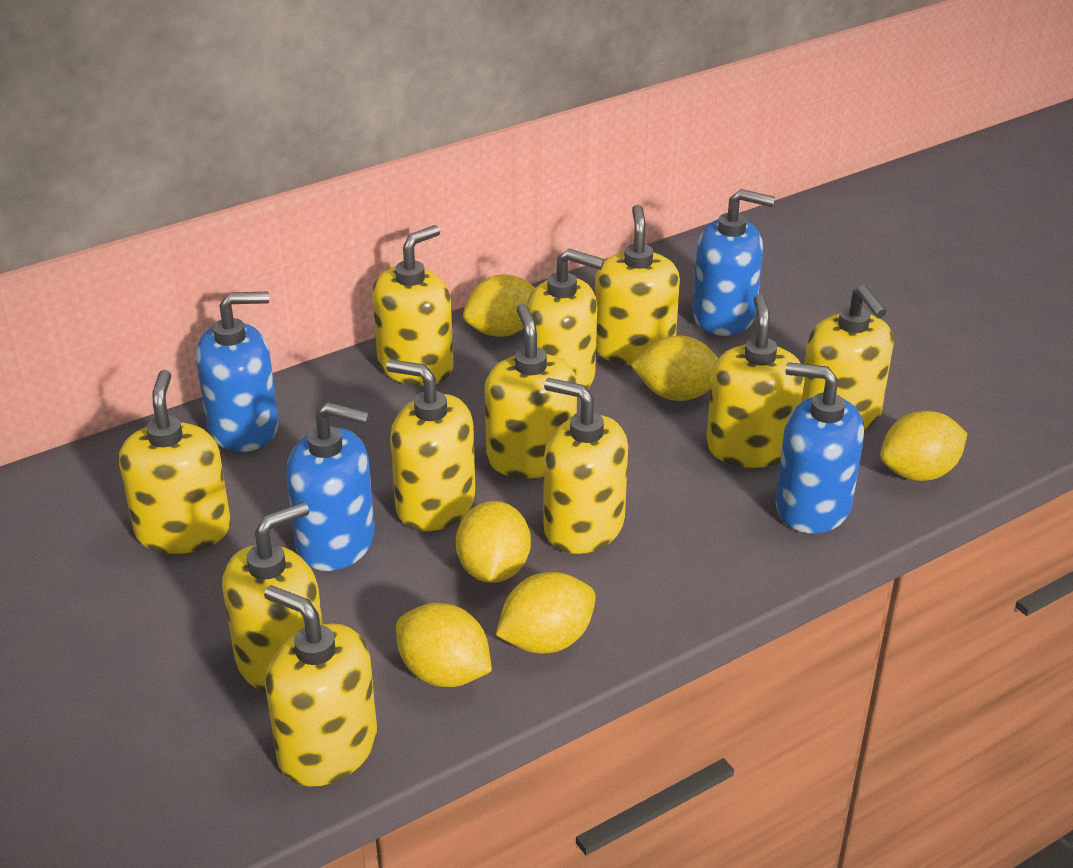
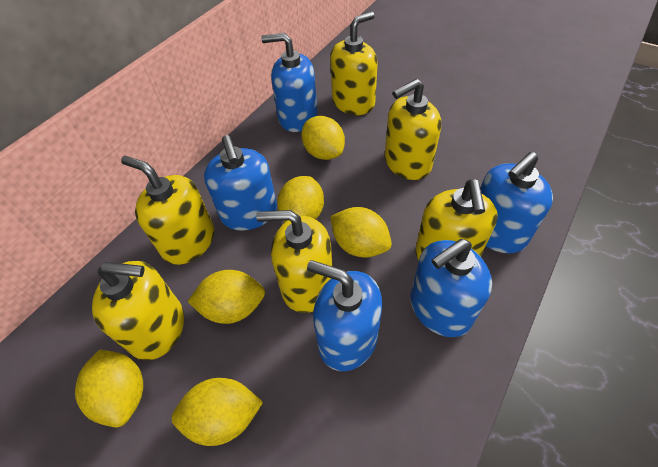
blue soap dispenser: 4 -> 5
yellow soap dispenser: 11 -> 6

